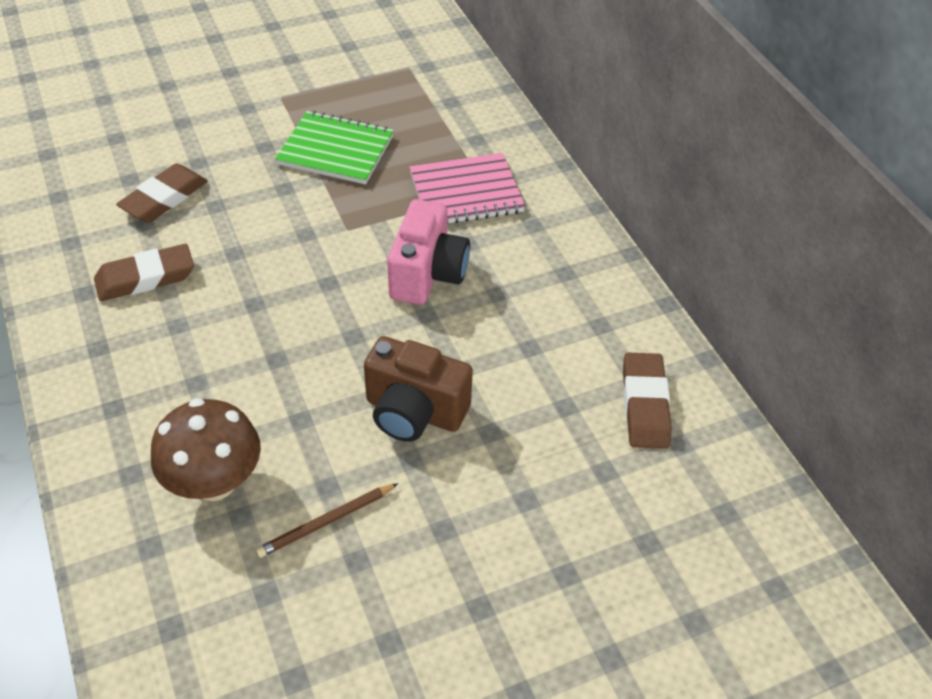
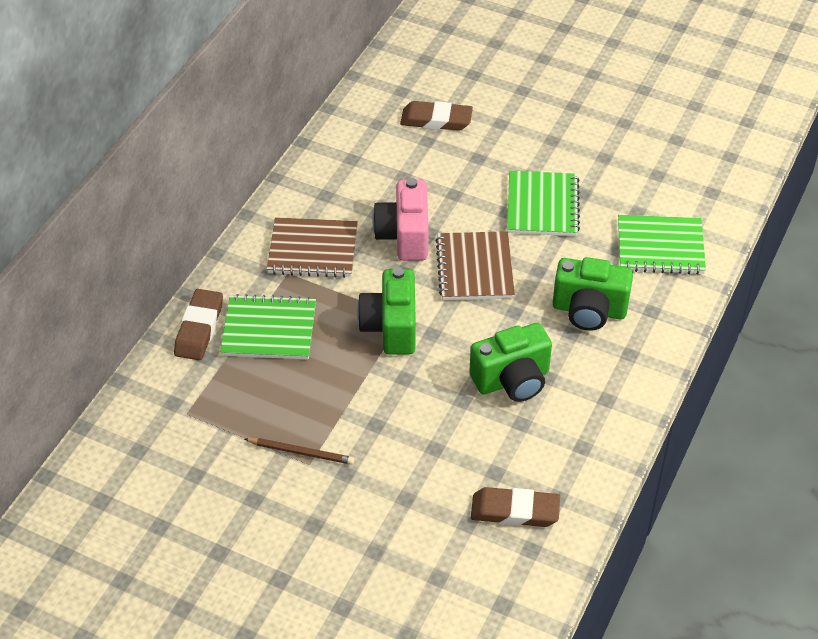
brown camera: 1 -> 0
brown mushroom: 1 -> 0
brown notebook: 0 -> 2
green camera: 0 -> 3
green notebook: 1 -> 3
pink notebook: 1 -> 0

